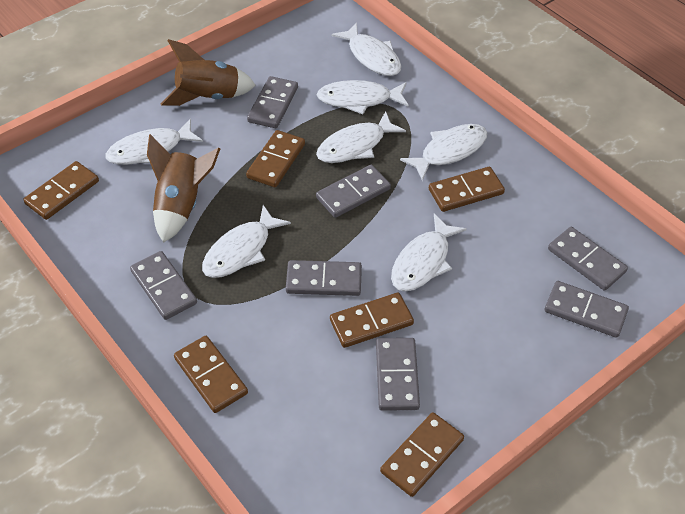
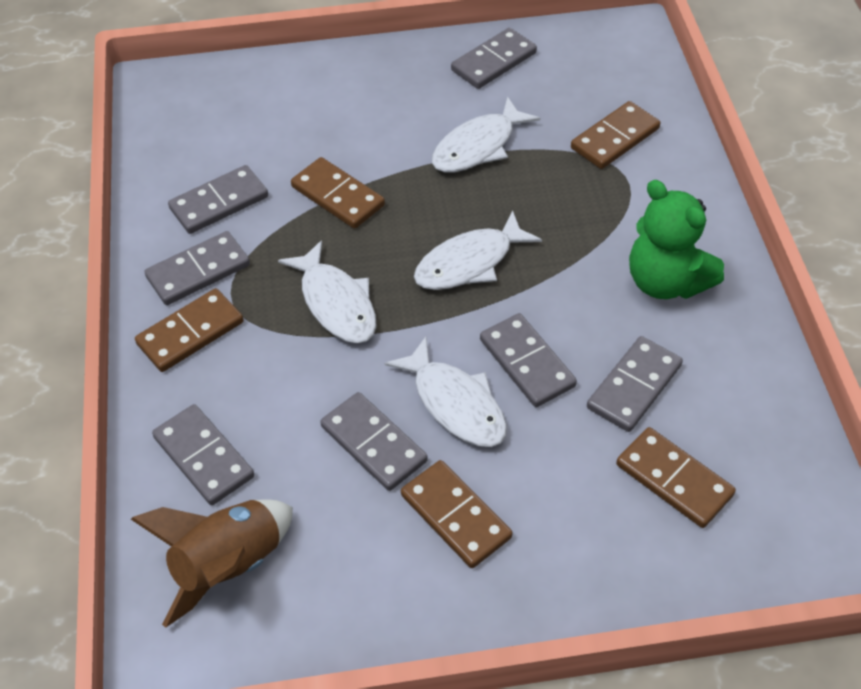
brown domino: 6 -> 5
brown rocket: 2 -> 1
green teddy bear: 0 -> 1
white fish: 7 -> 4

